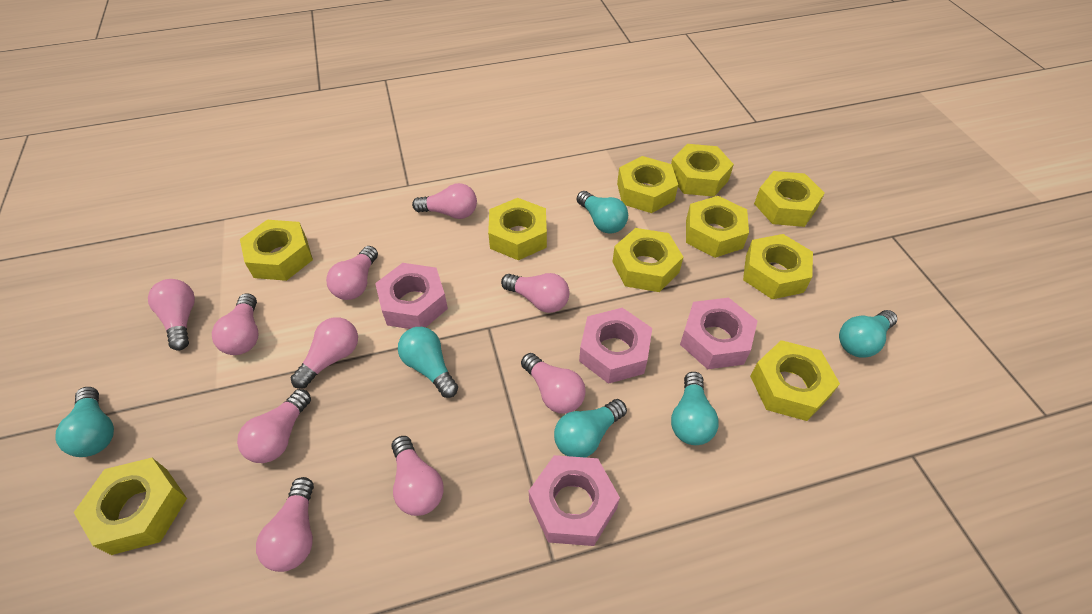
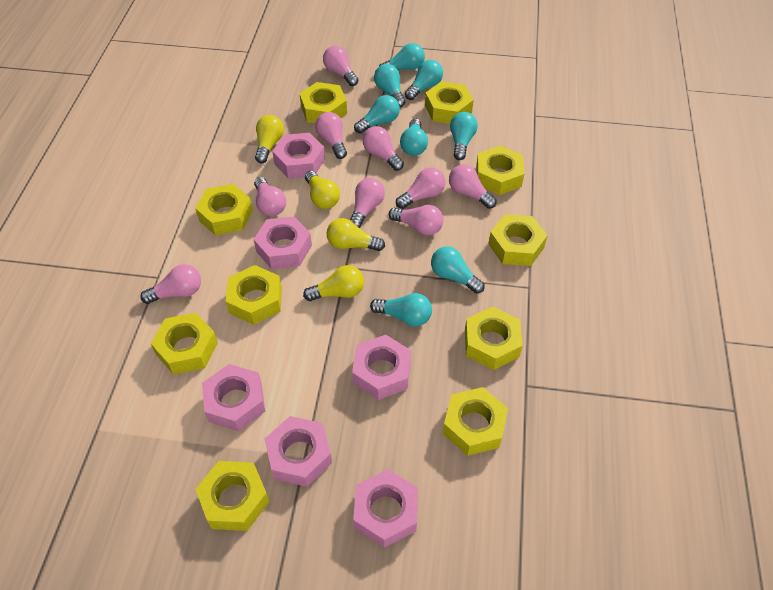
pink light bulb: 10 -> 9
pink nut: 4 -> 6
turquoise light bulb: 6 -> 8
yellow light bulb: 0 -> 4

